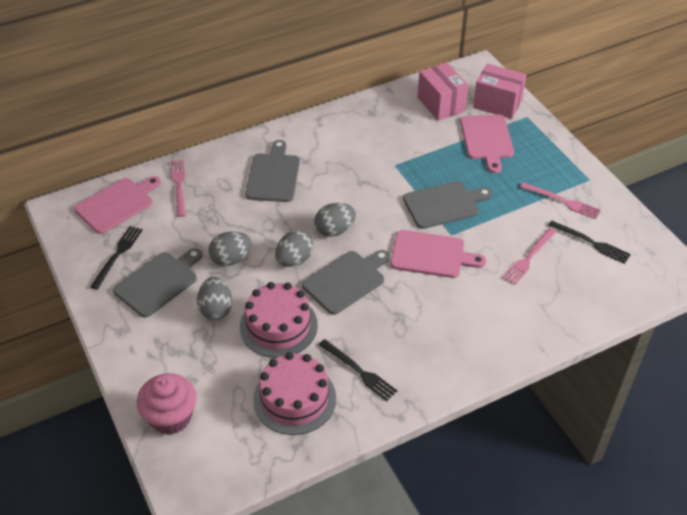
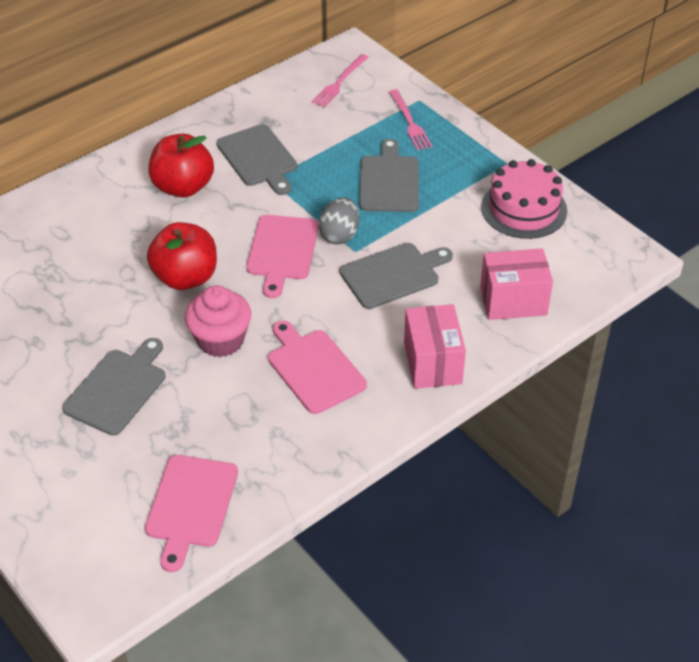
black fork: 3 -> 0
grey egg: 4 -> 1
pink cake: 2 -> 1
pink fork: 3 -> 2
red apple: 0 -> 2

